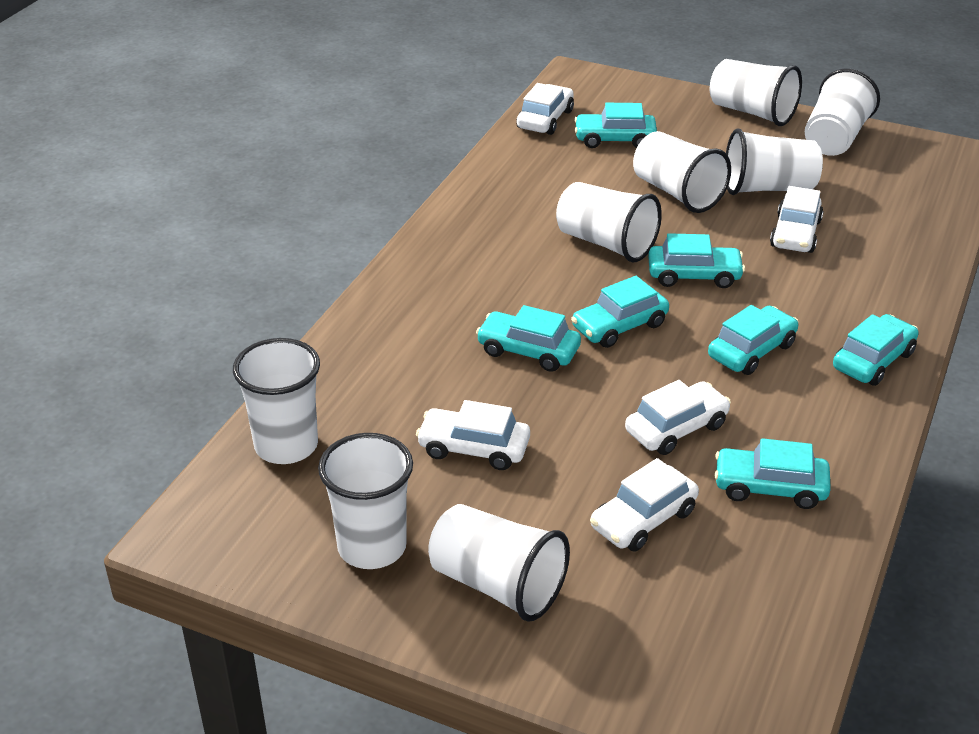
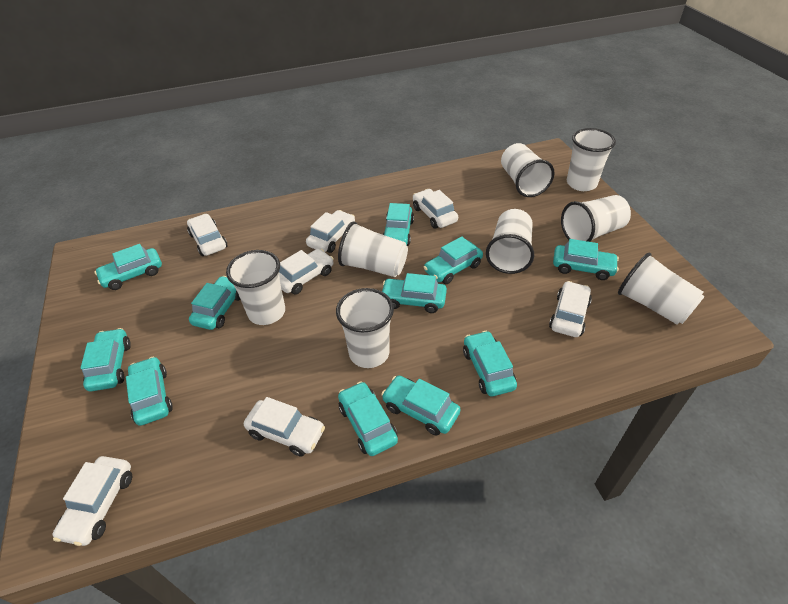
turquoise car: 7 -> 11
white car: 5 -> 7

